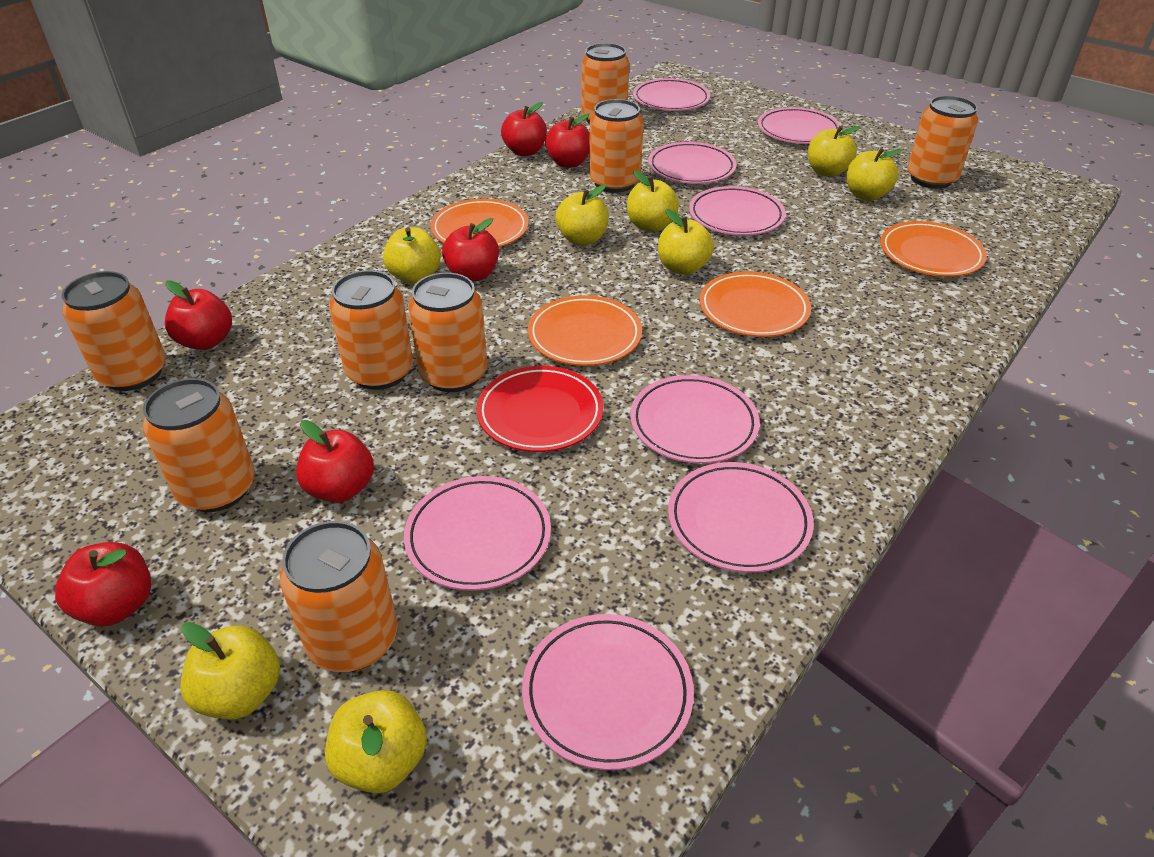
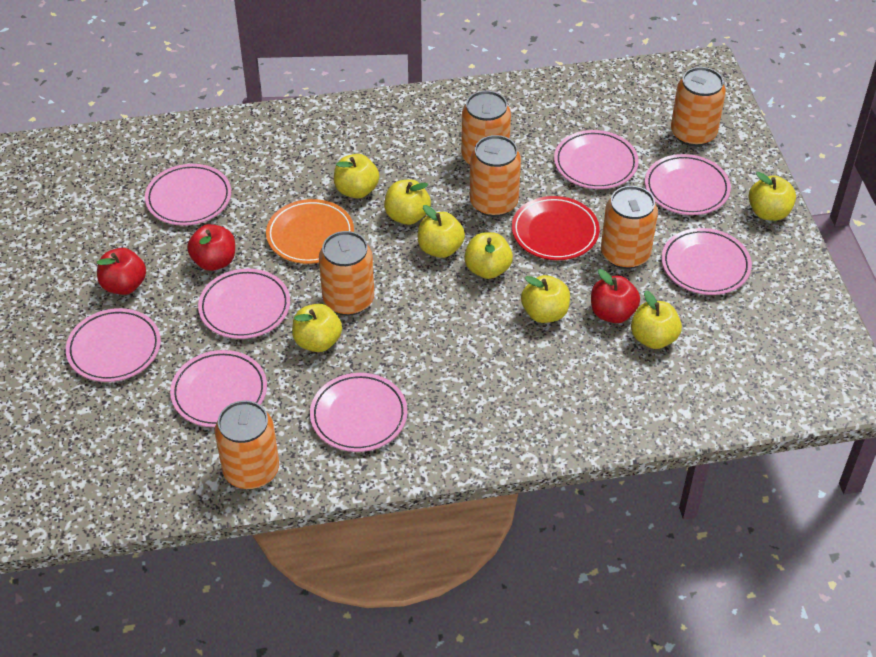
orange can: 8 -> 6
orange plate: 4 -> 1
red apple: 6 -> 3

